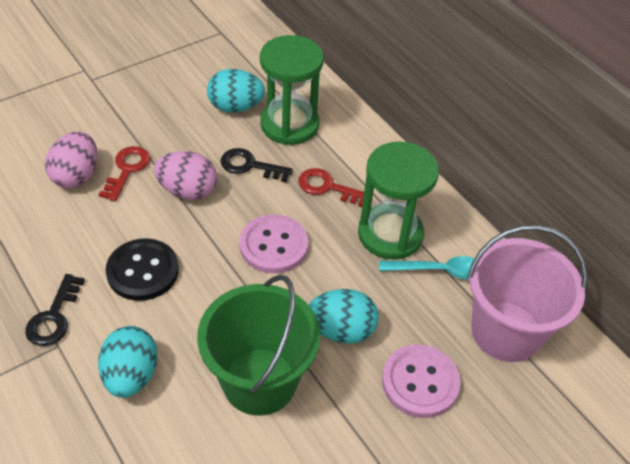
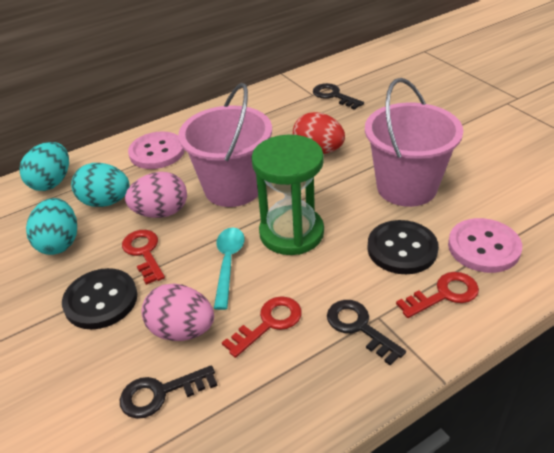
black button: 1 -> 2
black key: 2 -> 3
green bucket: 1 -> 0
green hourglass: 2 -> 1
pink bucket: 1 -> 2
red egg: 0 -> 1
red key: 2 -> 3

